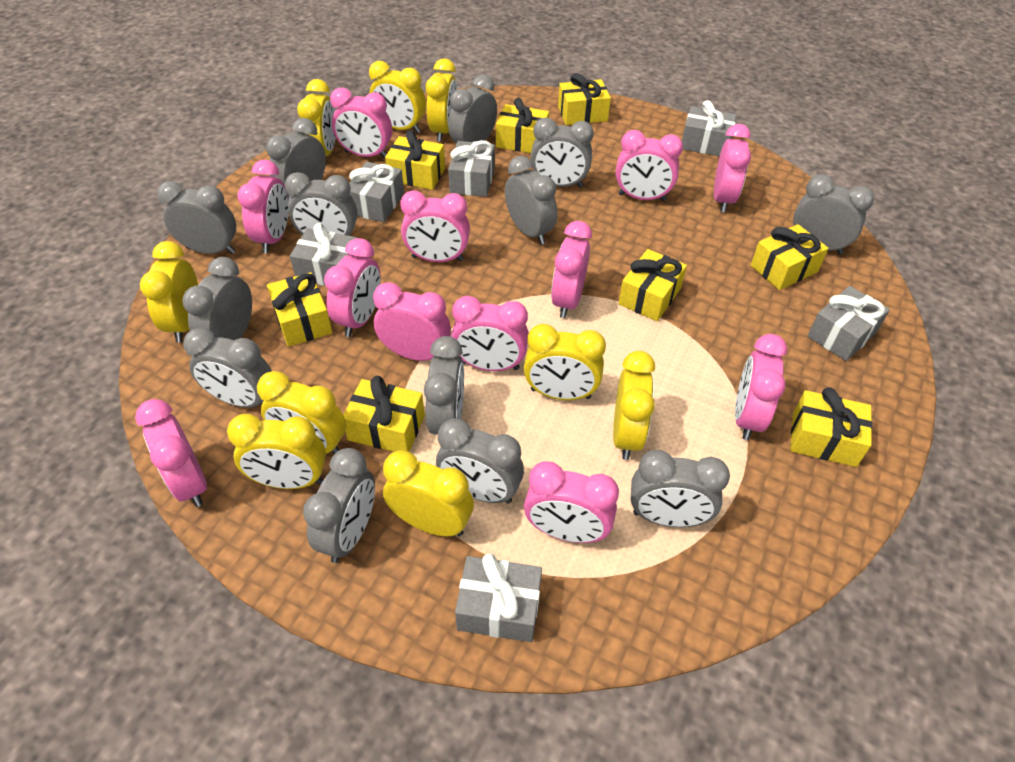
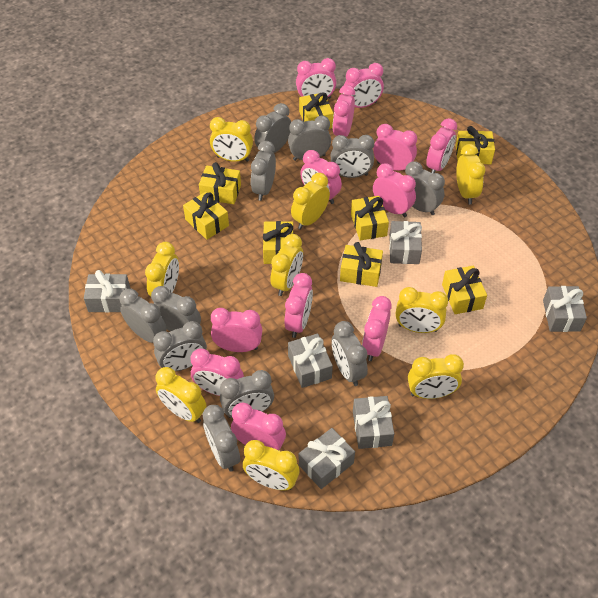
grey clock: 13 -> 11

